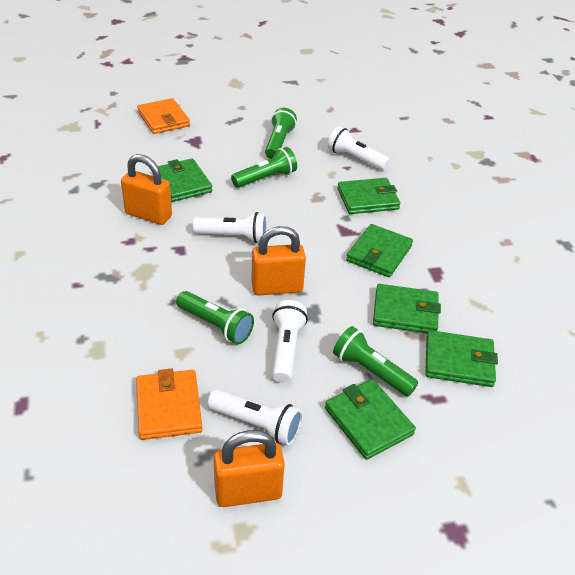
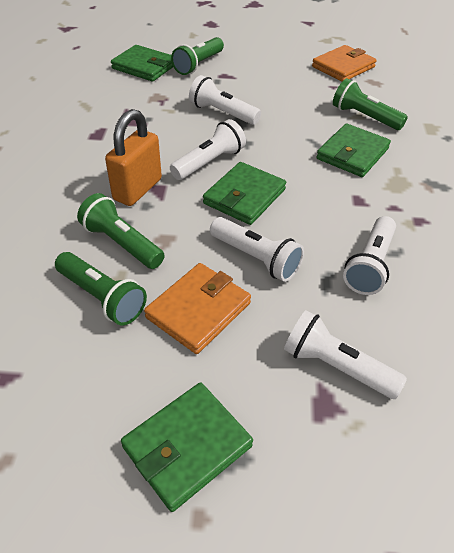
green wallet: 6 -> 4
orange padlock: 3 -> 1
white flashlight: 4 -> 5

